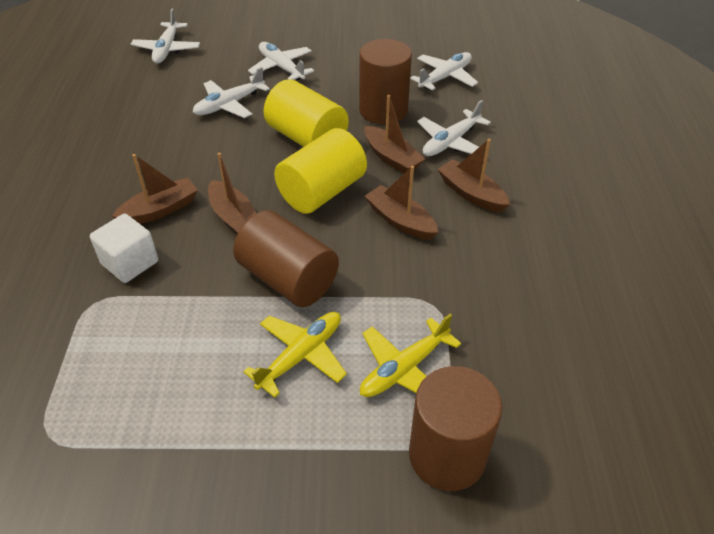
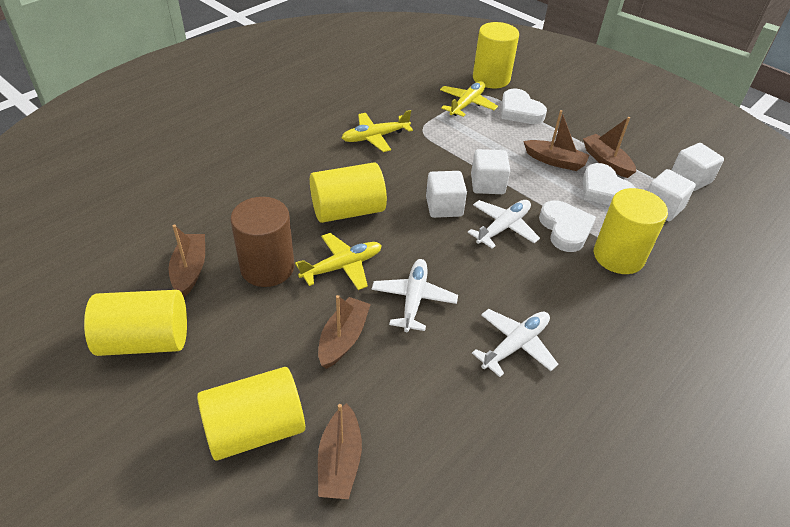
brown cylinder: 3 -> 1
white cube: 1 -> 4
white heart: 0 -> 3
white plane: 5 -> 3
yellow cylinder: 2 -> 5
yellow plane: 2 -> 3

